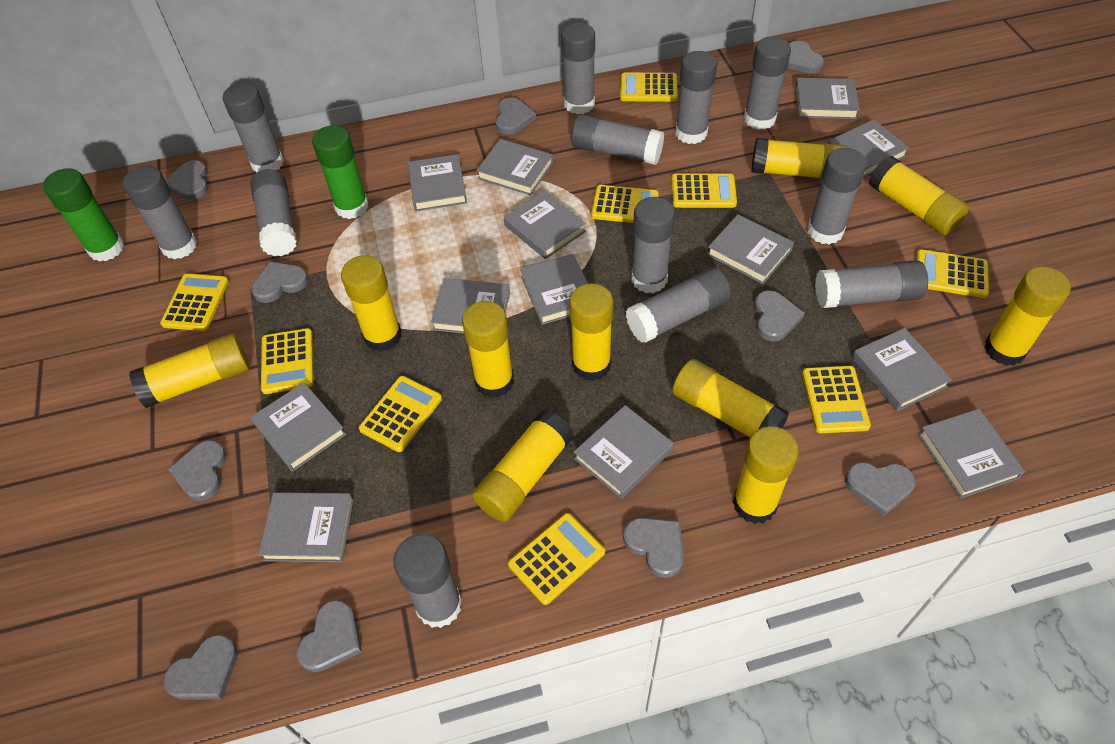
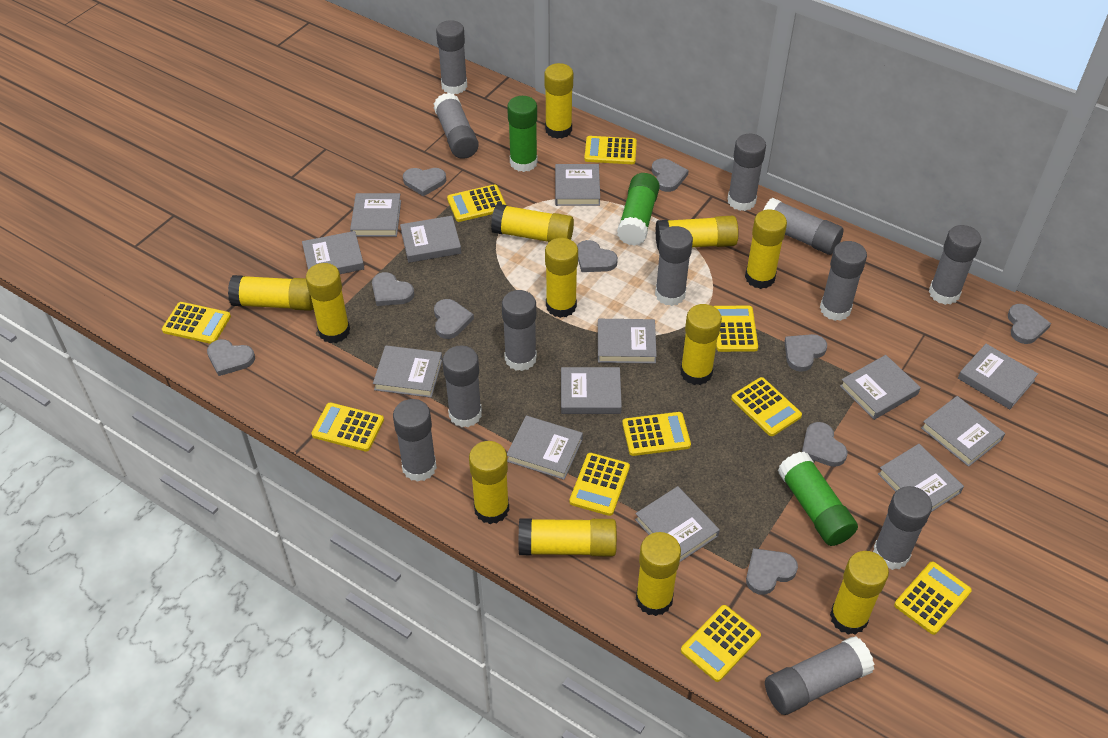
green glue stick: 2 -> 3
yellow calculator: 9 -> 10
yellow glue stick: 10 -> 12

